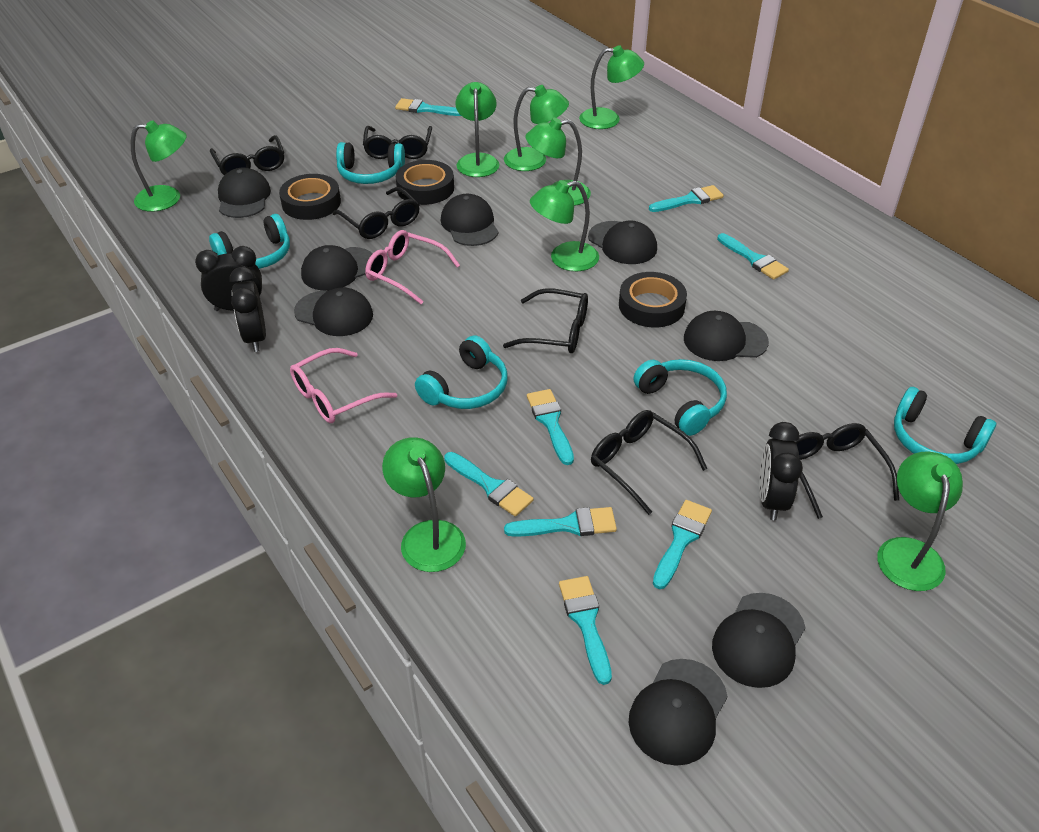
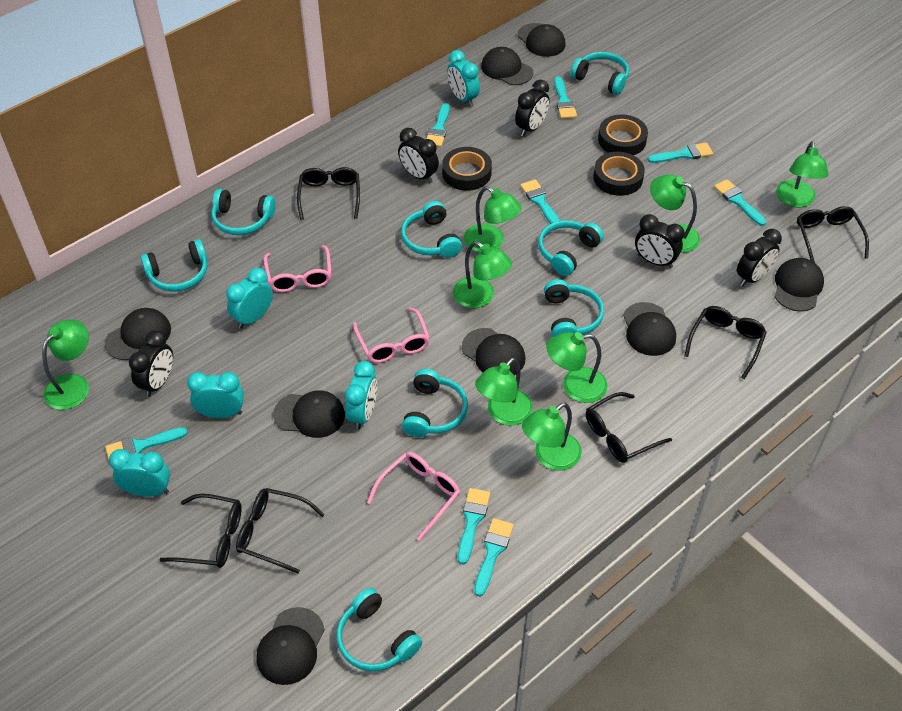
black clock: 3 -> 5
pink glasses: 2 -> 3
turquoise clock: 0 -> 5
turquoise headphones: 5 -> 8

